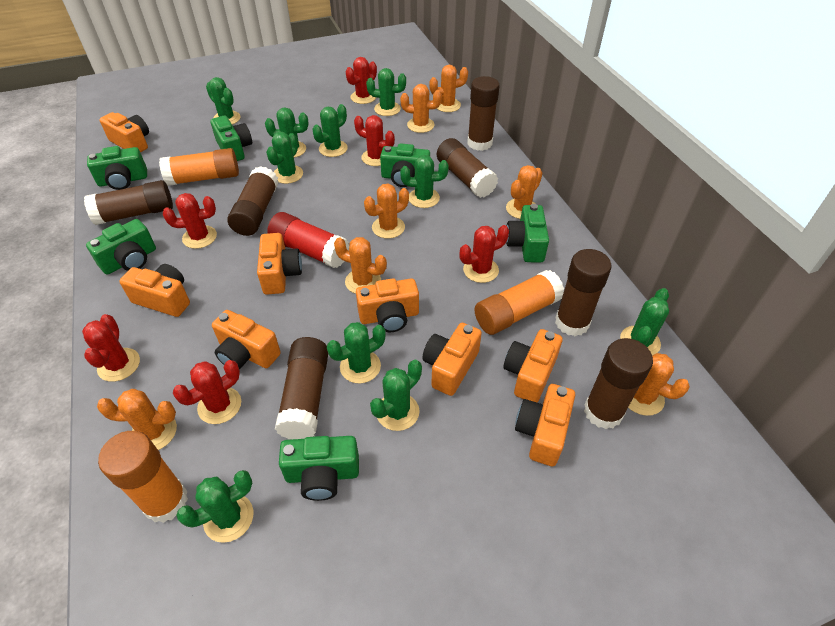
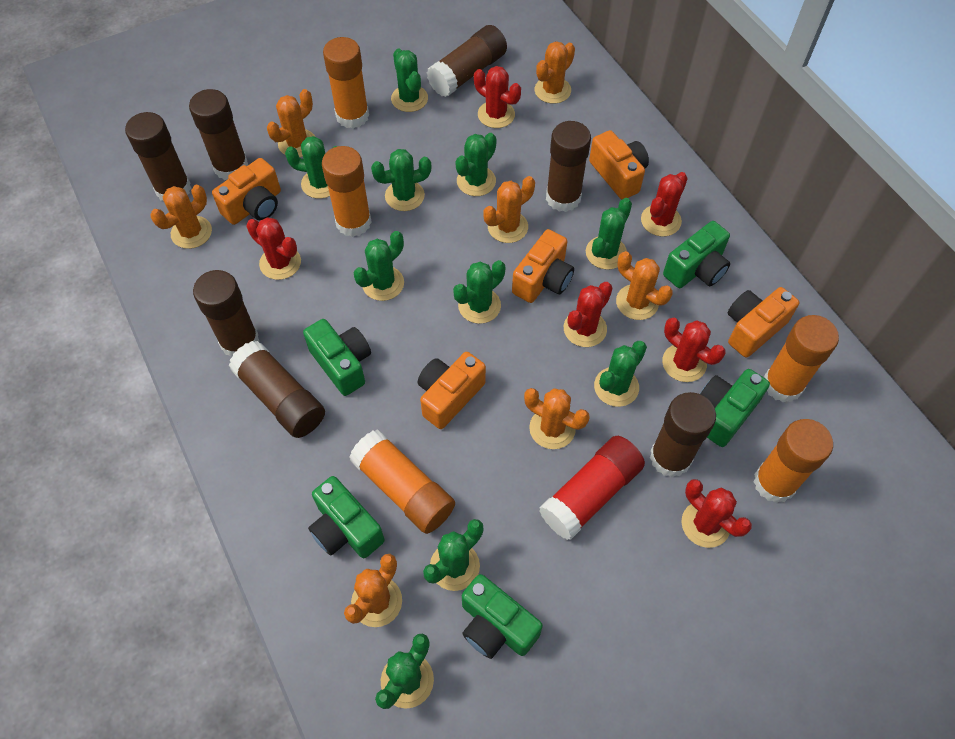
green camera: 6 -> 5
orange camera: 8 -> 5
orange glue stick: 3 -> 5

